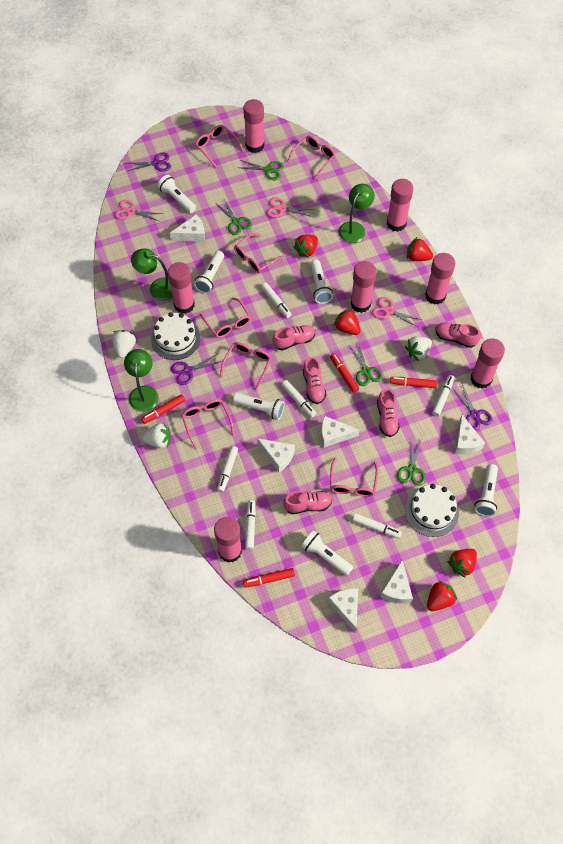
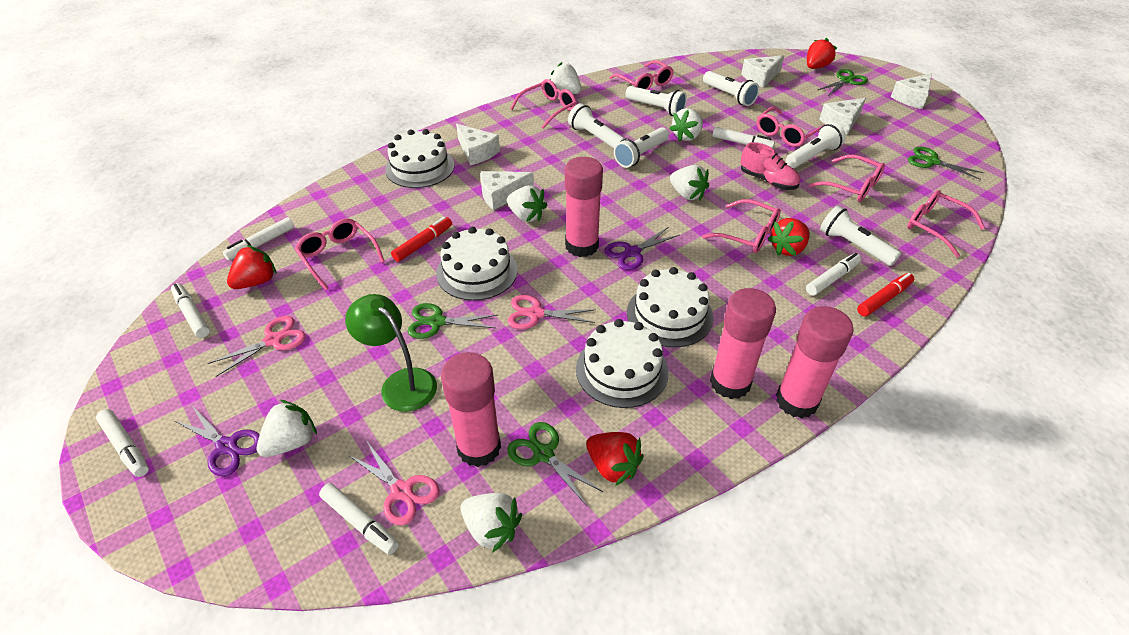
green lamp: 3 -> 1
pink glue stick: 7 -> 4
pink shoe: 5 -> 1
purple scissors: 3 -> 2
red marker: 4 -> 2
red strawberry: 5 -> 4
white cake: 2 -> 4
white cheese: 6 -> 5
white strawberry: 3 -> 6

